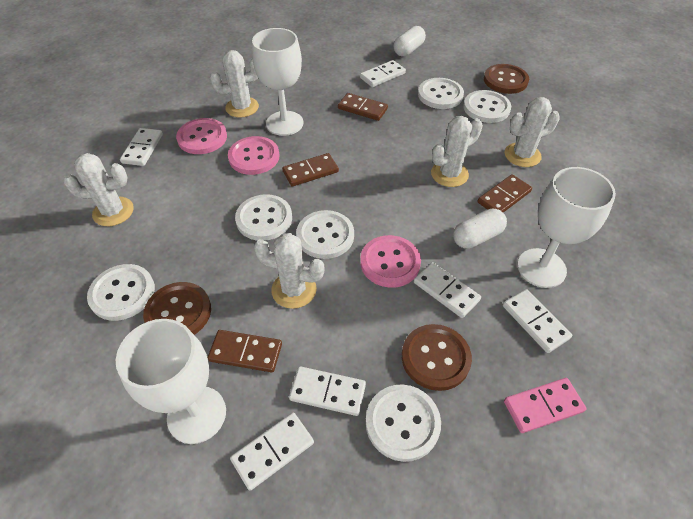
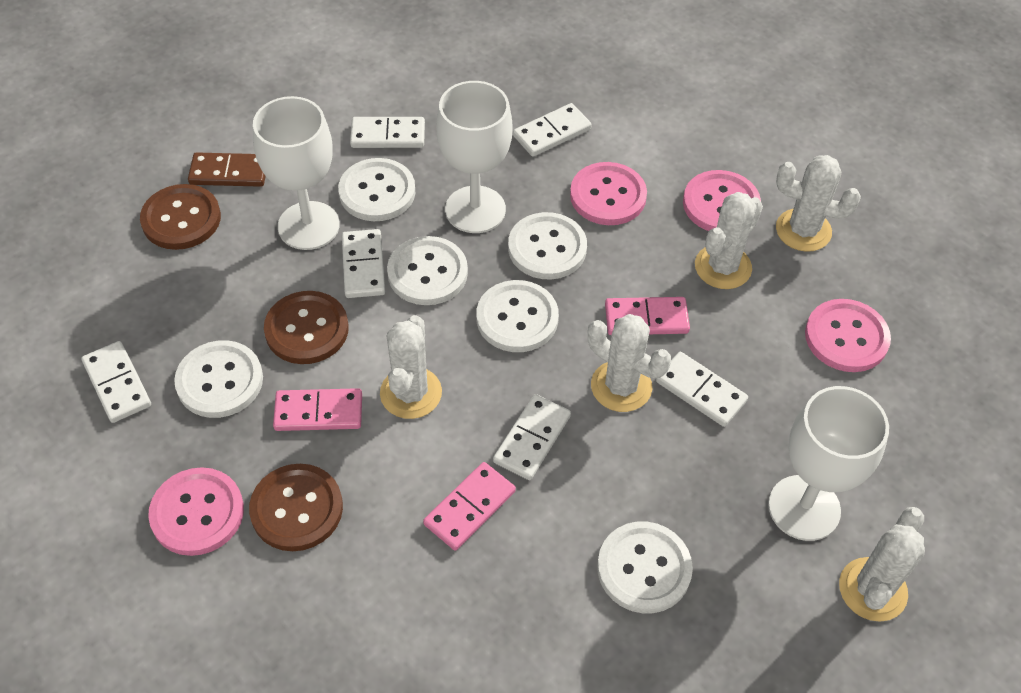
brown domino: 4 -> 1
pink button: 3 -> 4
pink domino: 1 -> 3
white capsule: 2 -> 0

